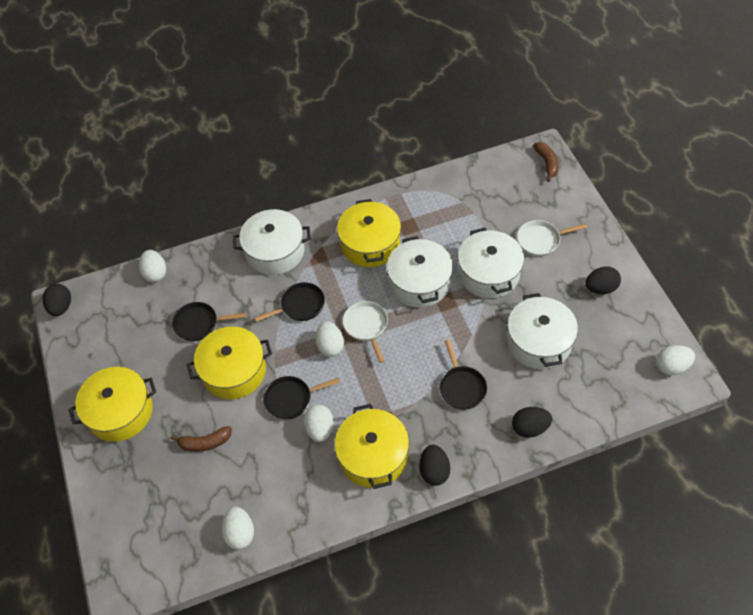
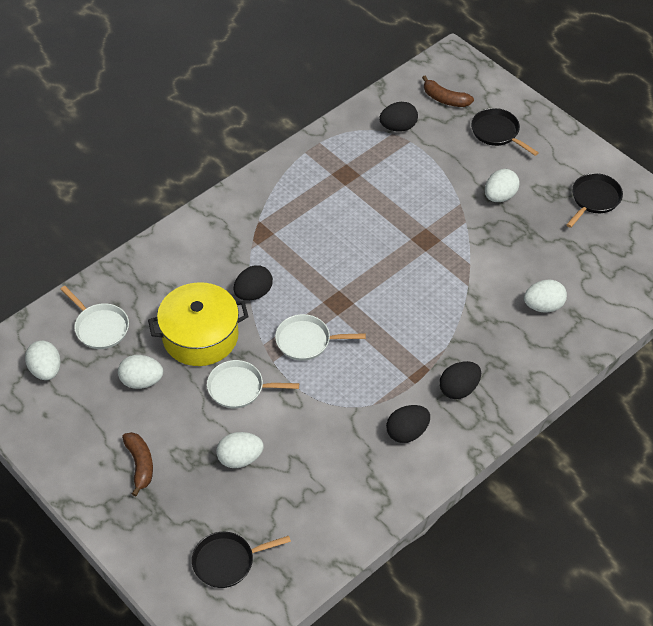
black pan: 4 -> 3
white pan: 2 -> 3
white pot: 4 -> 0
yellow pot: 4 -> 1

